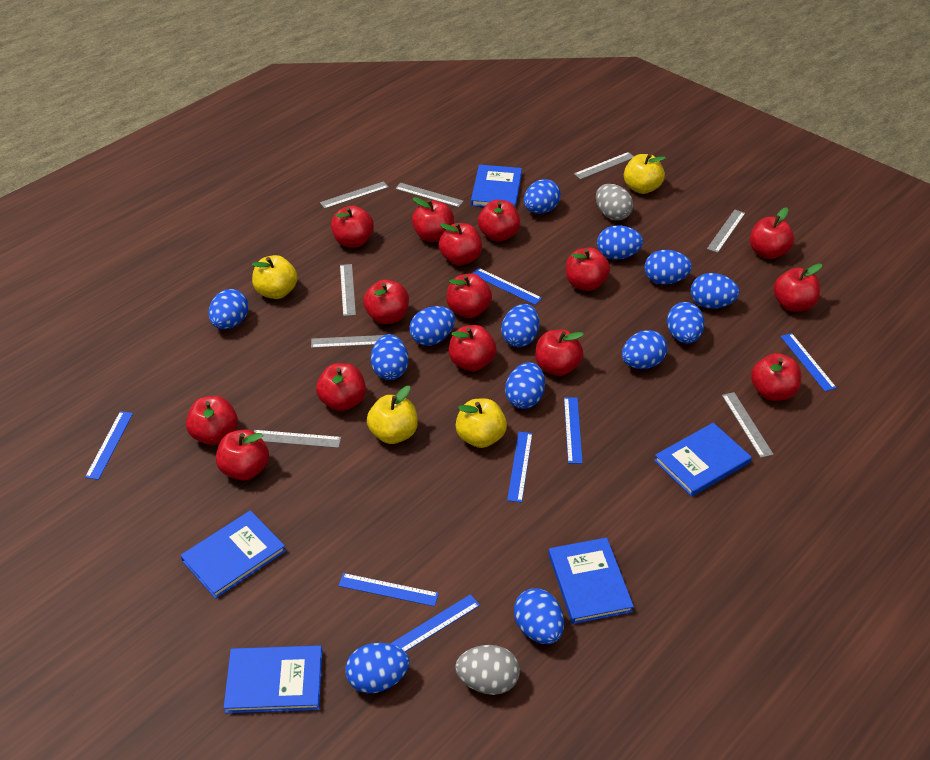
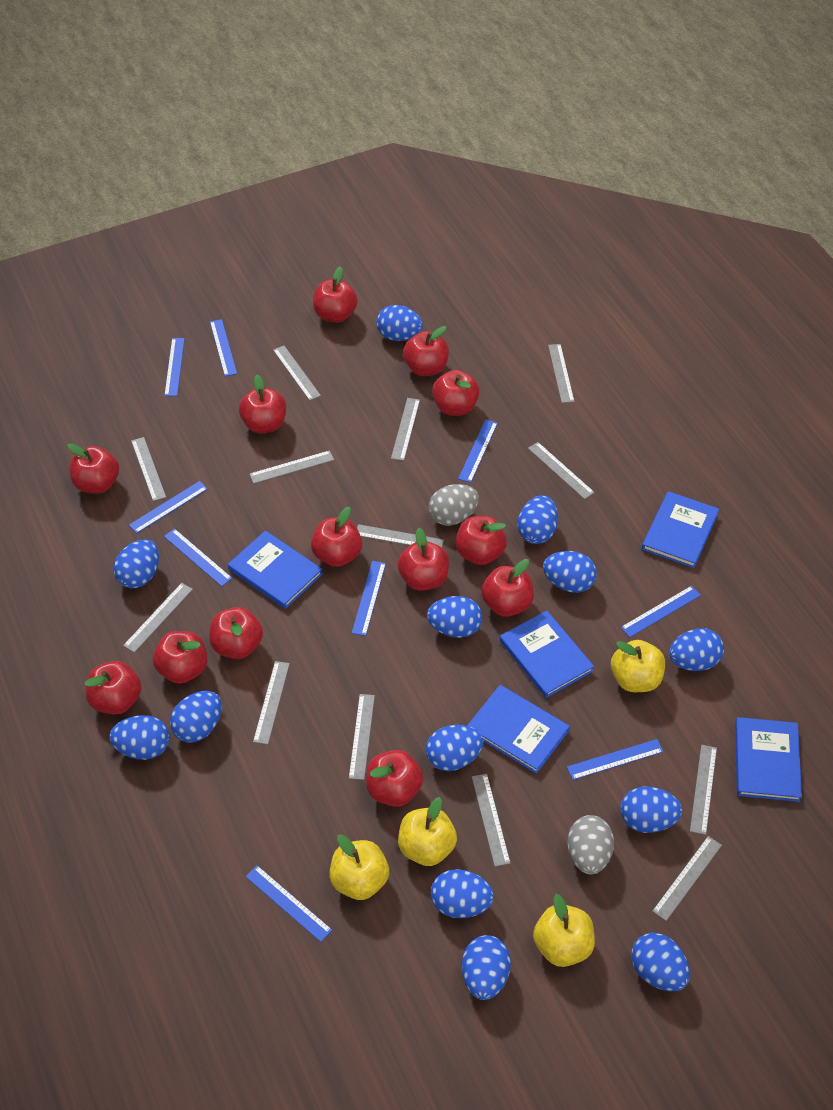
blue ruler: 7 -> 9
grey ruler: 8 -> 13
red apple: 15 -> 13

